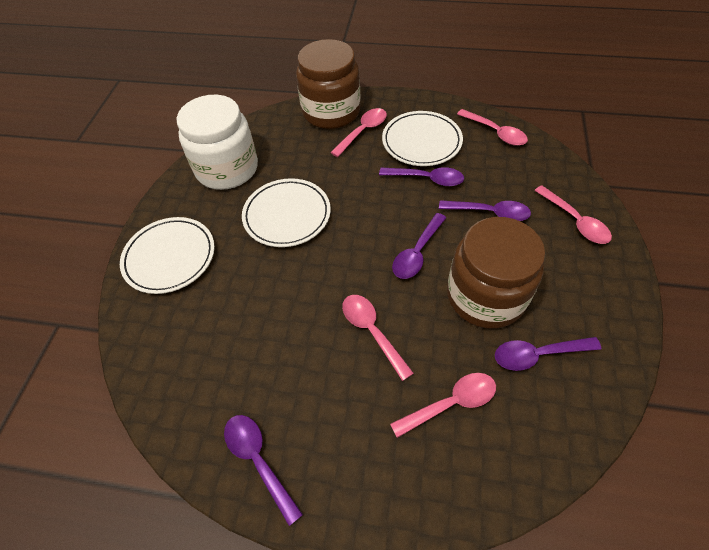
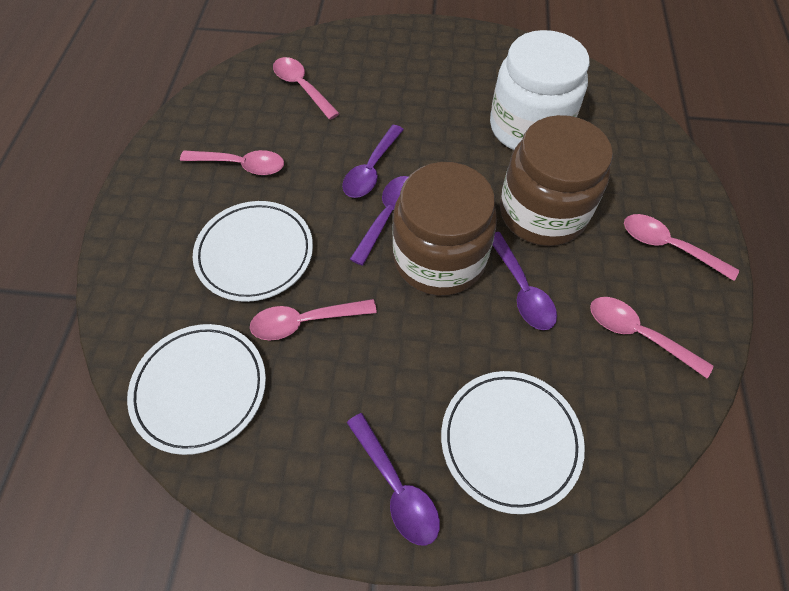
purple spoon: 5 -> 4

